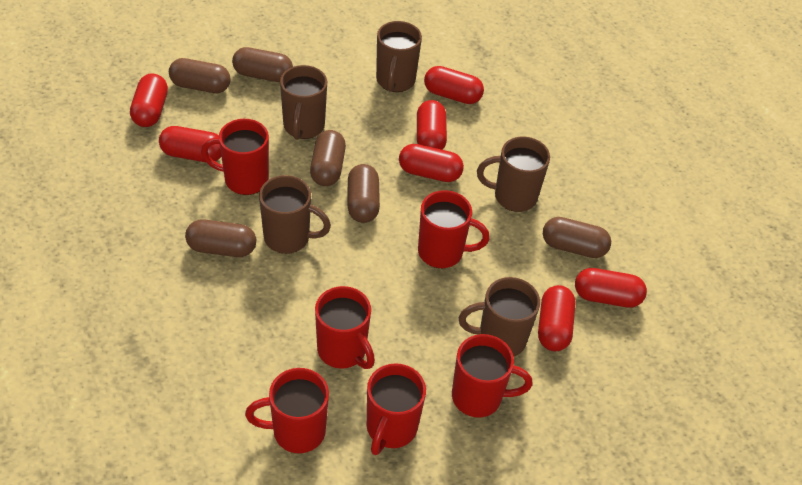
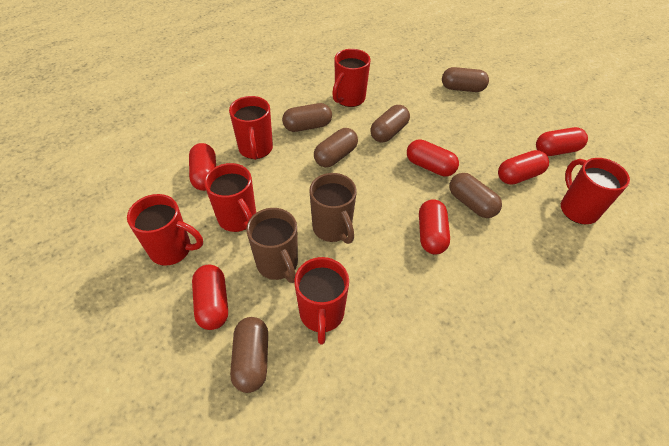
brown mug: 5 -> 2
red capsule: 7 -> 6

